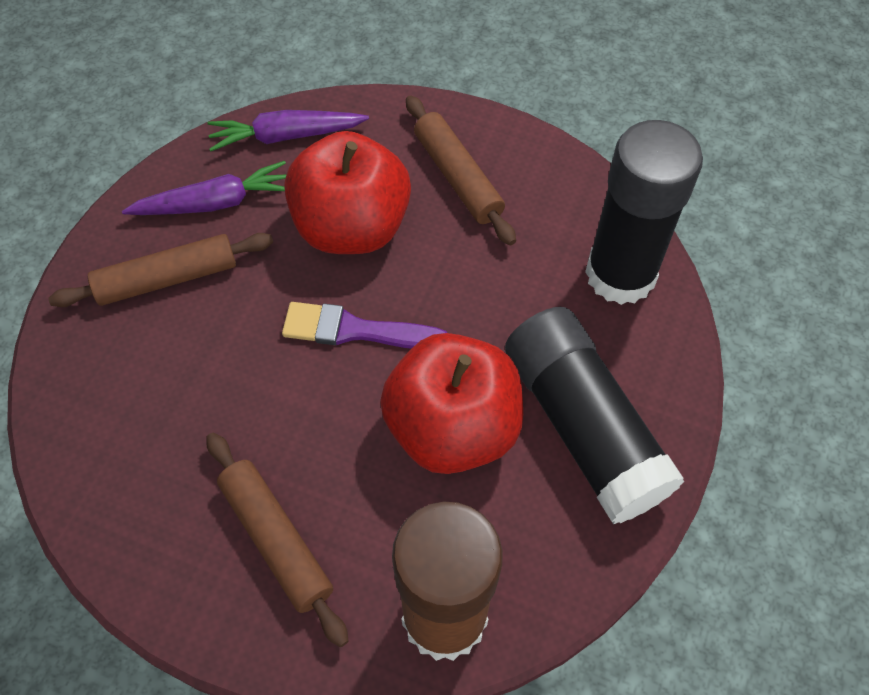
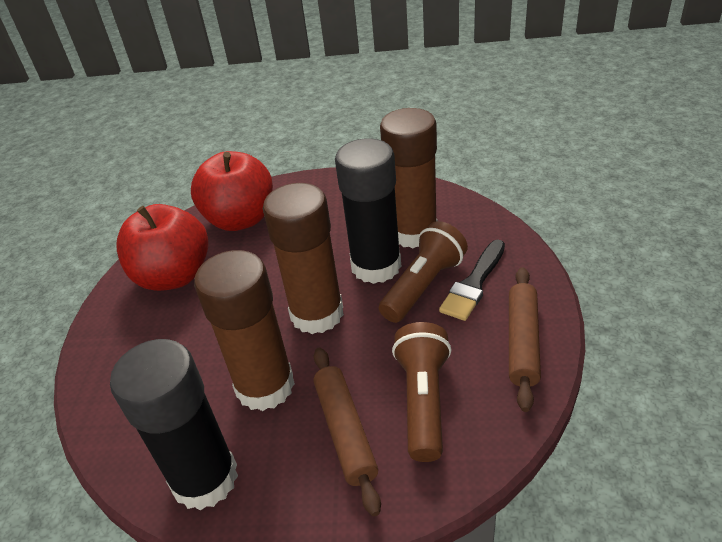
black brush: 0 -> 1
brown flashlight: 0 -> 2
brown glue stick: 1 -> 3
brown rolling pin: 3 -> 2
purple brush: 1 -> 0
purple carrot: 2 -> 0

